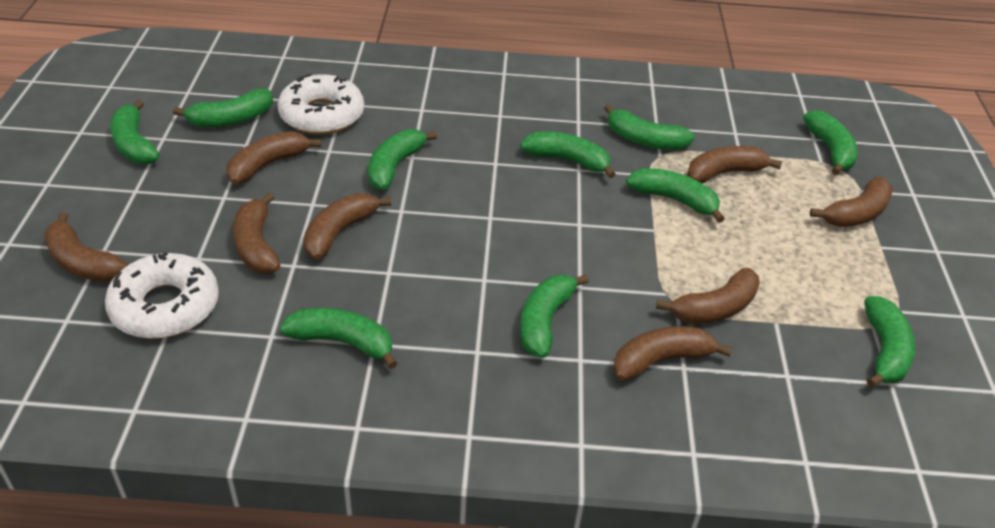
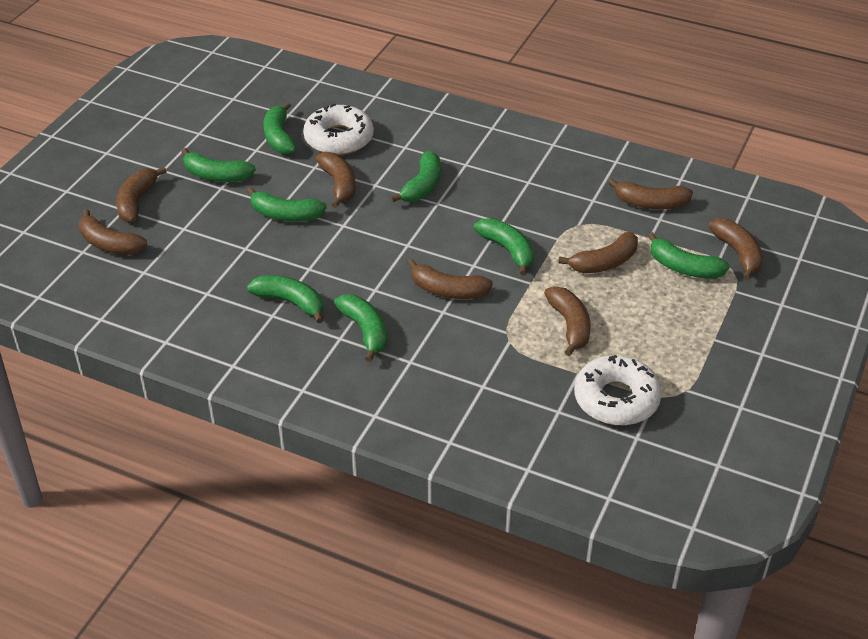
green banana: 10 -> 8

